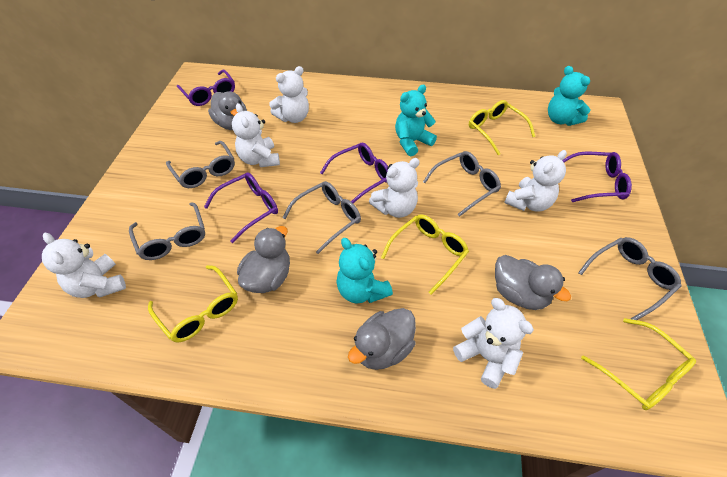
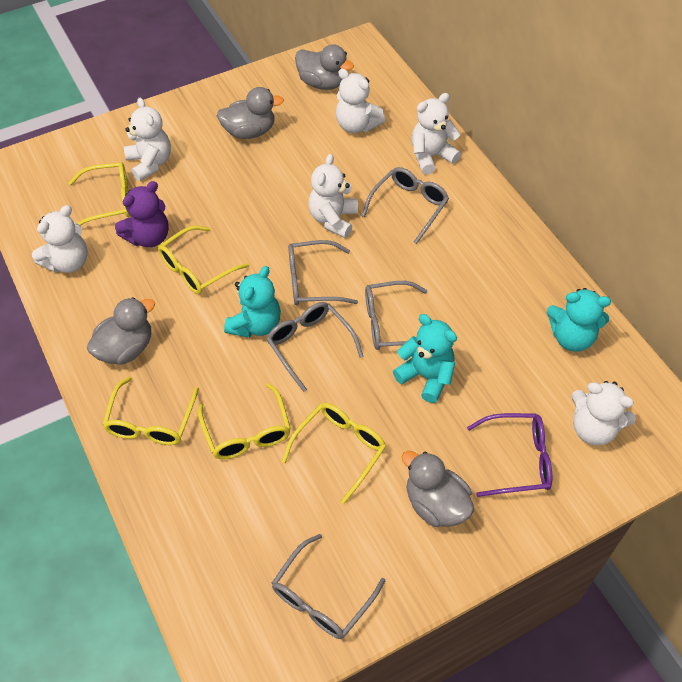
purple glasses: 4 -> 1
purple teddy bear: 0 -> 1
yellow glasses: 4 -> 5

